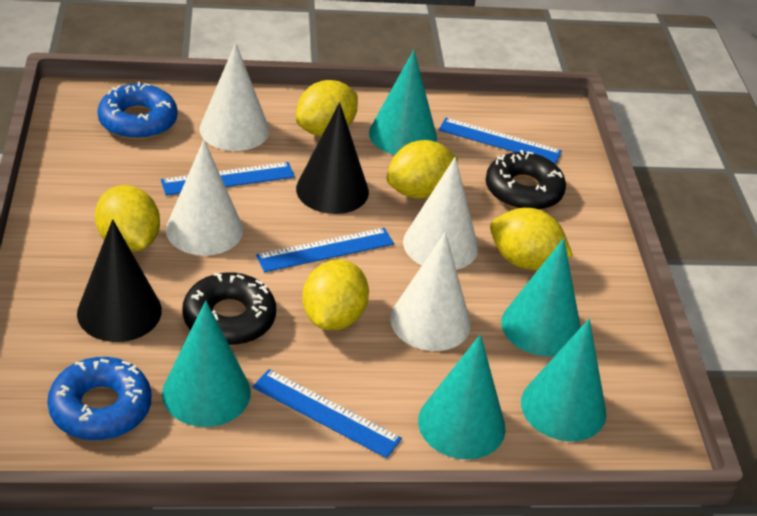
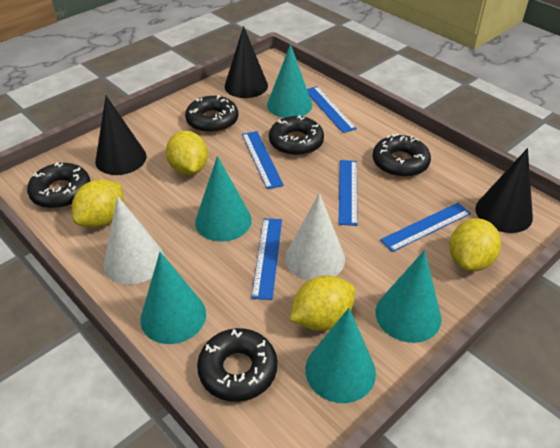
black cone: 2 -> 3
black donut: 2 -> 5
blue donut: 2 -> 0
blue ruler: 4 -> 5
white cone: 4 -> 2
yellow lemon: 5 -> 4

